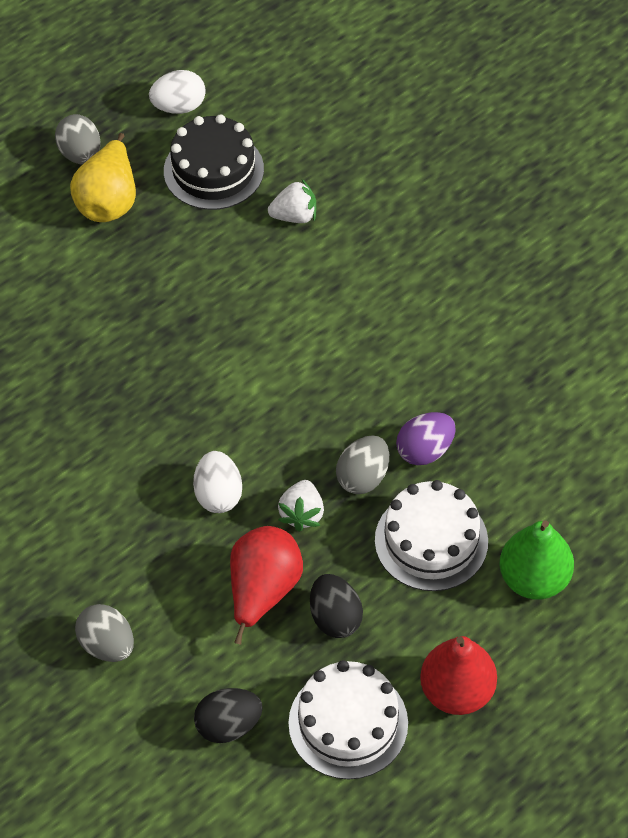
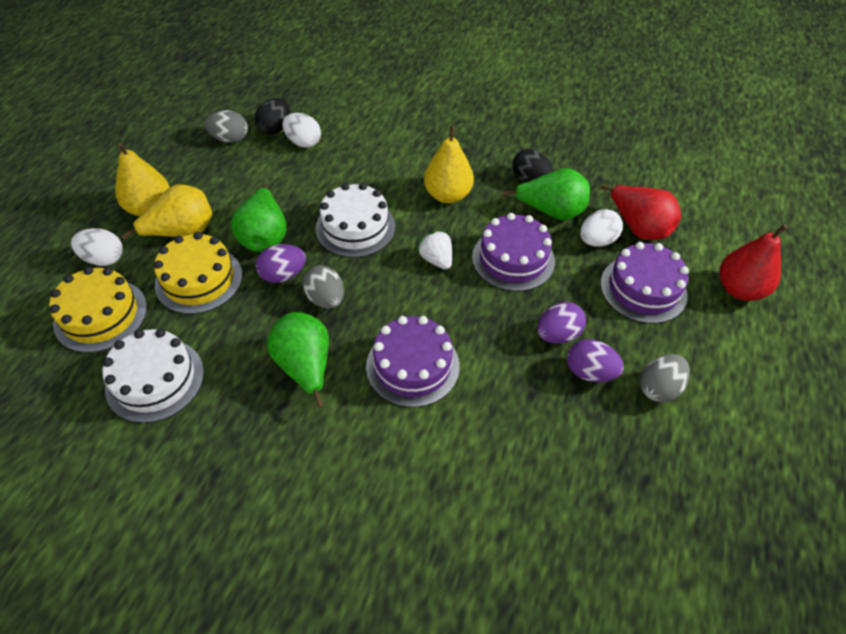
black cake: 1 -> 0
green pear: 1 -> 3
purple cake: 0 -> 3
purple egg: 1 -> 3
white egg: 2 -> 3
white strawberry: 2 -> 1
yellow cake: 0 -> 2
yellow pear: 1 -> 3

